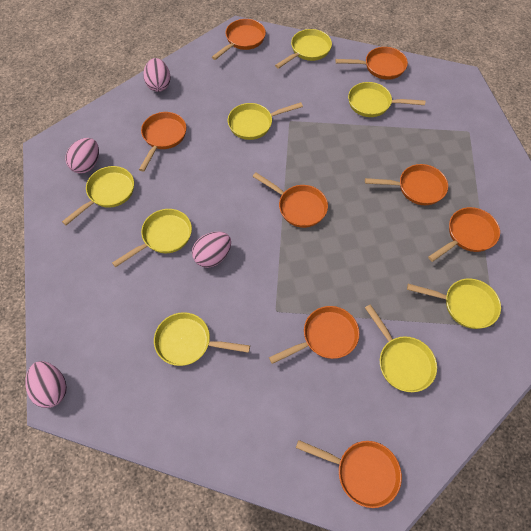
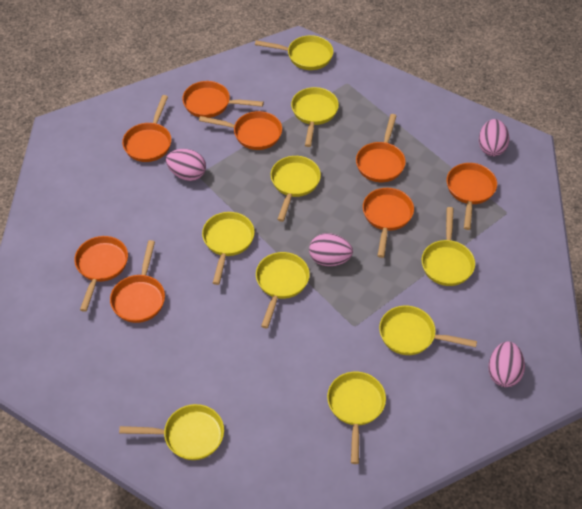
yellow pan: 8 -> 9

